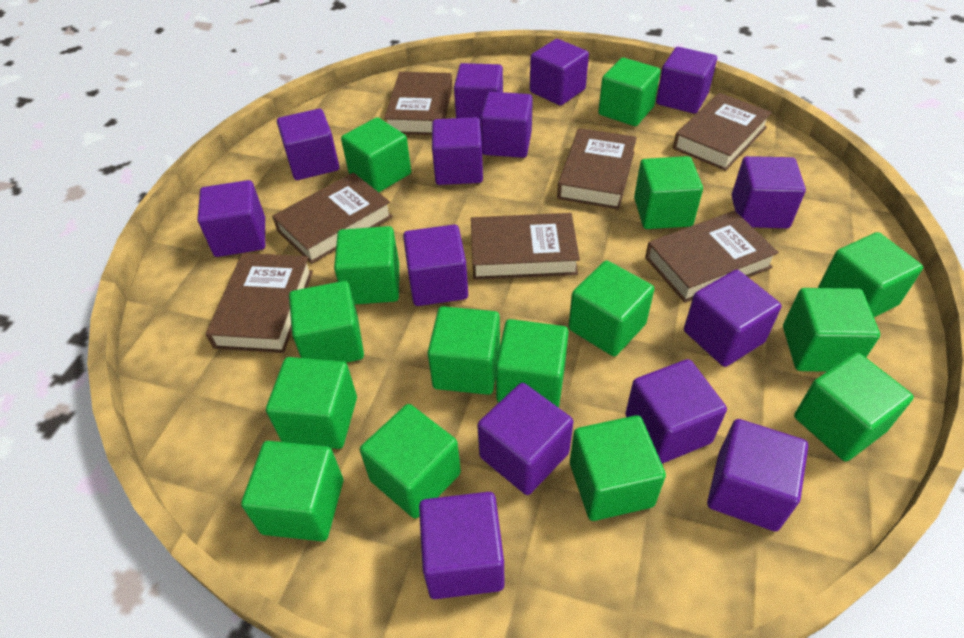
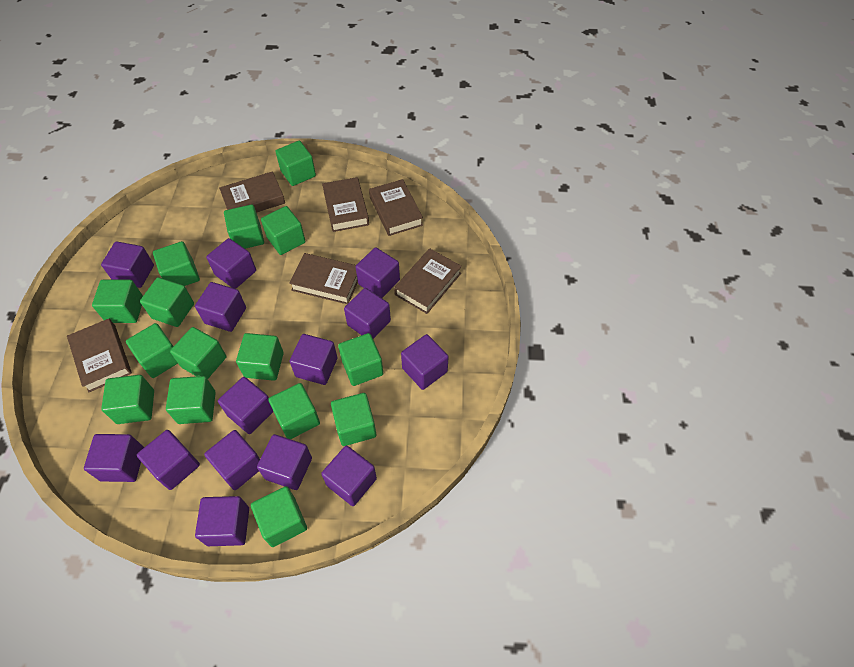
brown book: 7 -> 6

